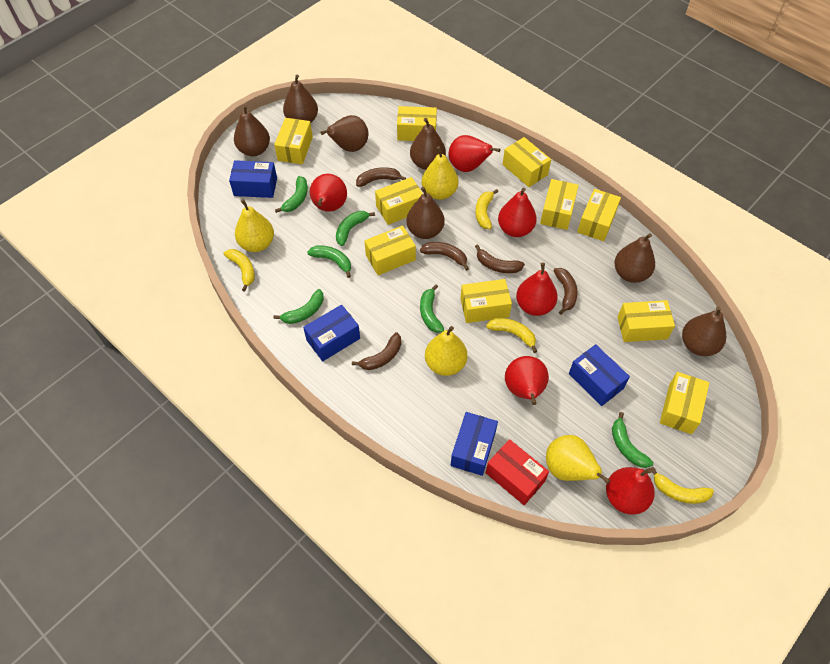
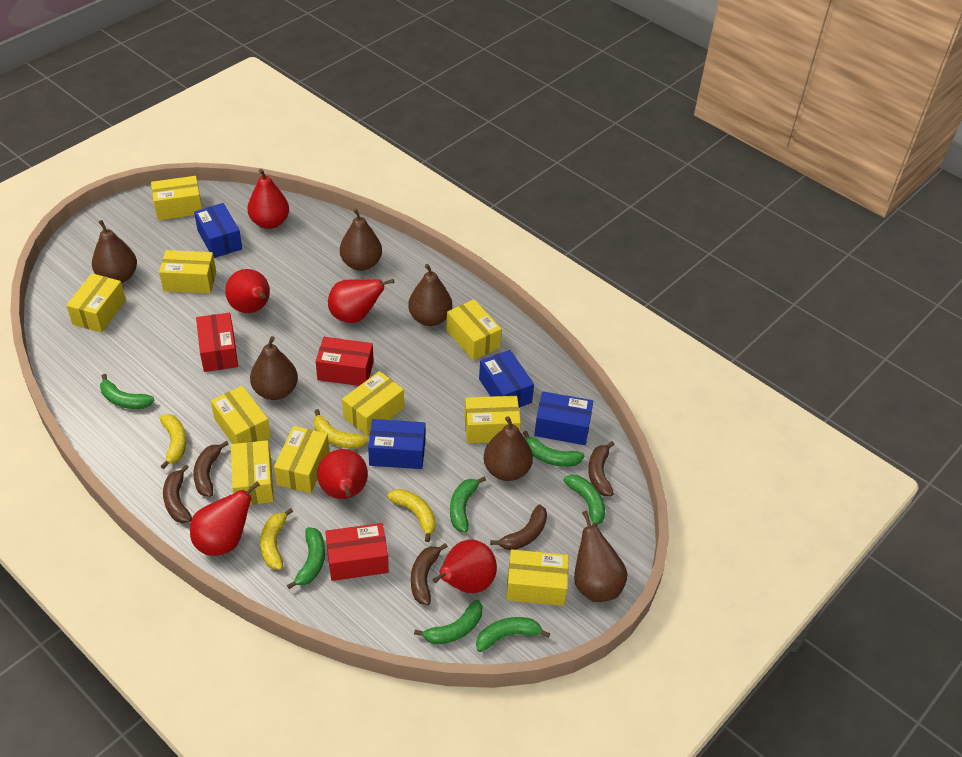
brown pear: 7 -> 6
green banana: 6 -> 7
red box: 1 -> 3
yellow pear: 4 -> 0

